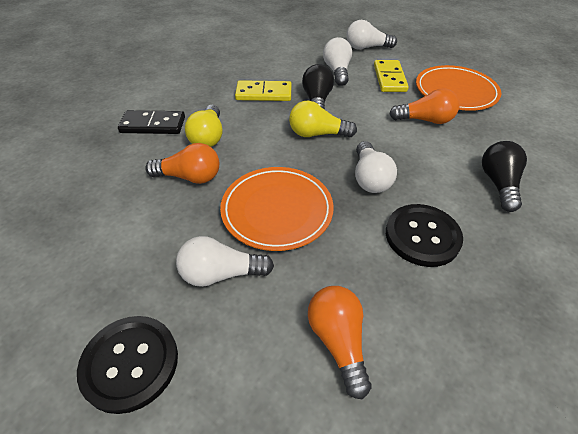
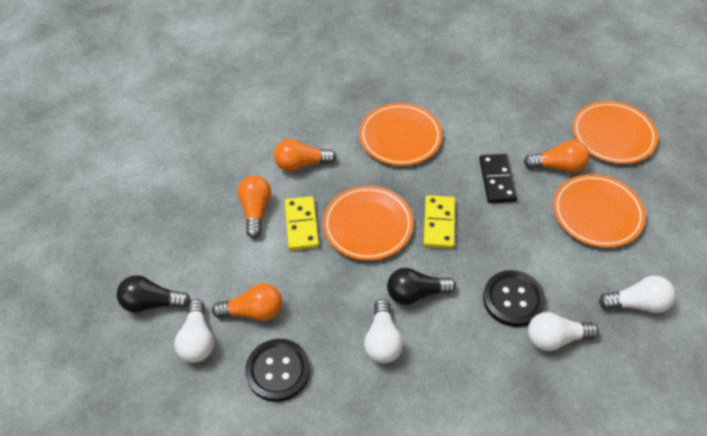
orange light bulb: 3 -> 4
orange plate: 2 -> 4
yellow light bulb: 2 -> 0

